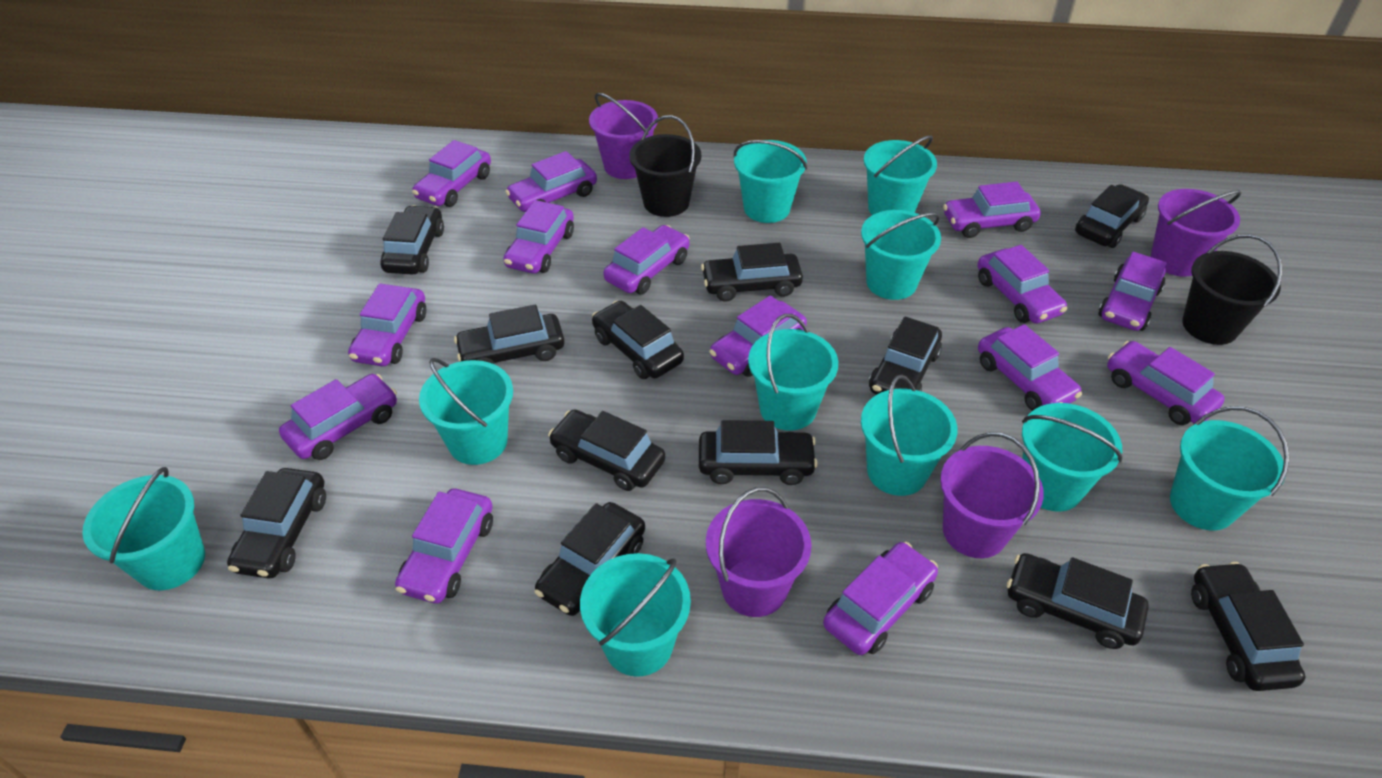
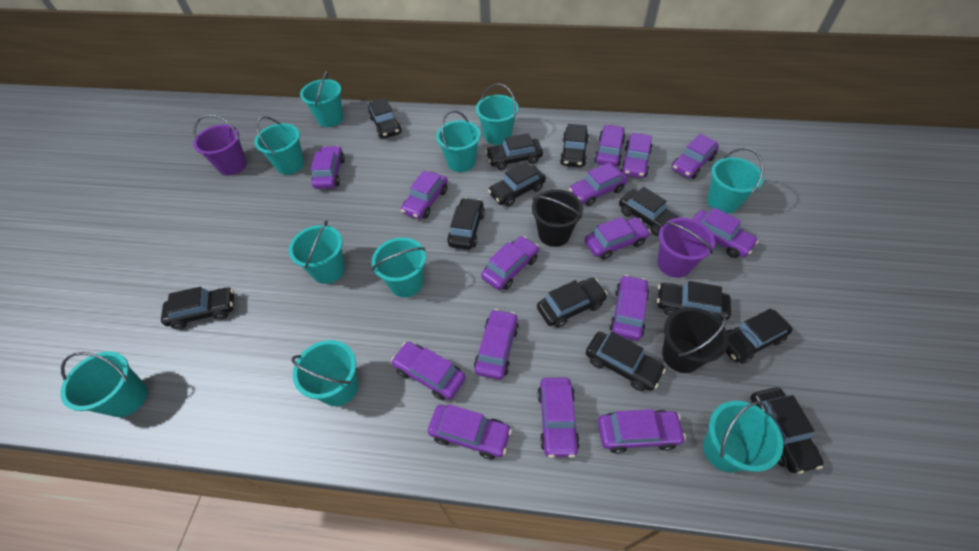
purple bucket: 4 -> 2
purple car: 14 -> 15

